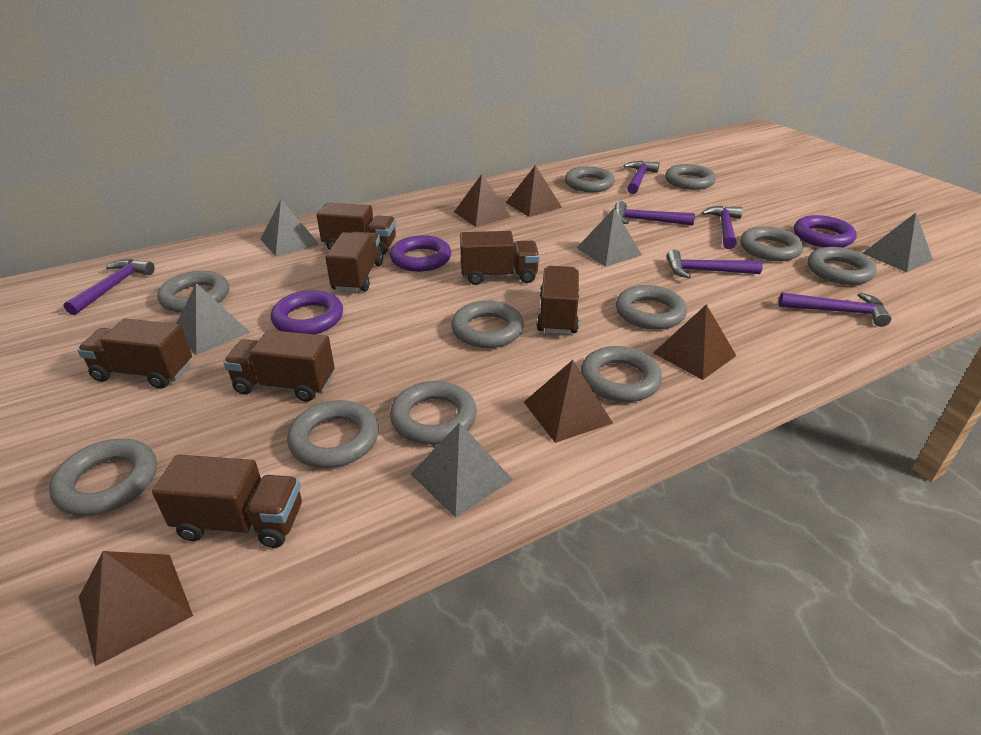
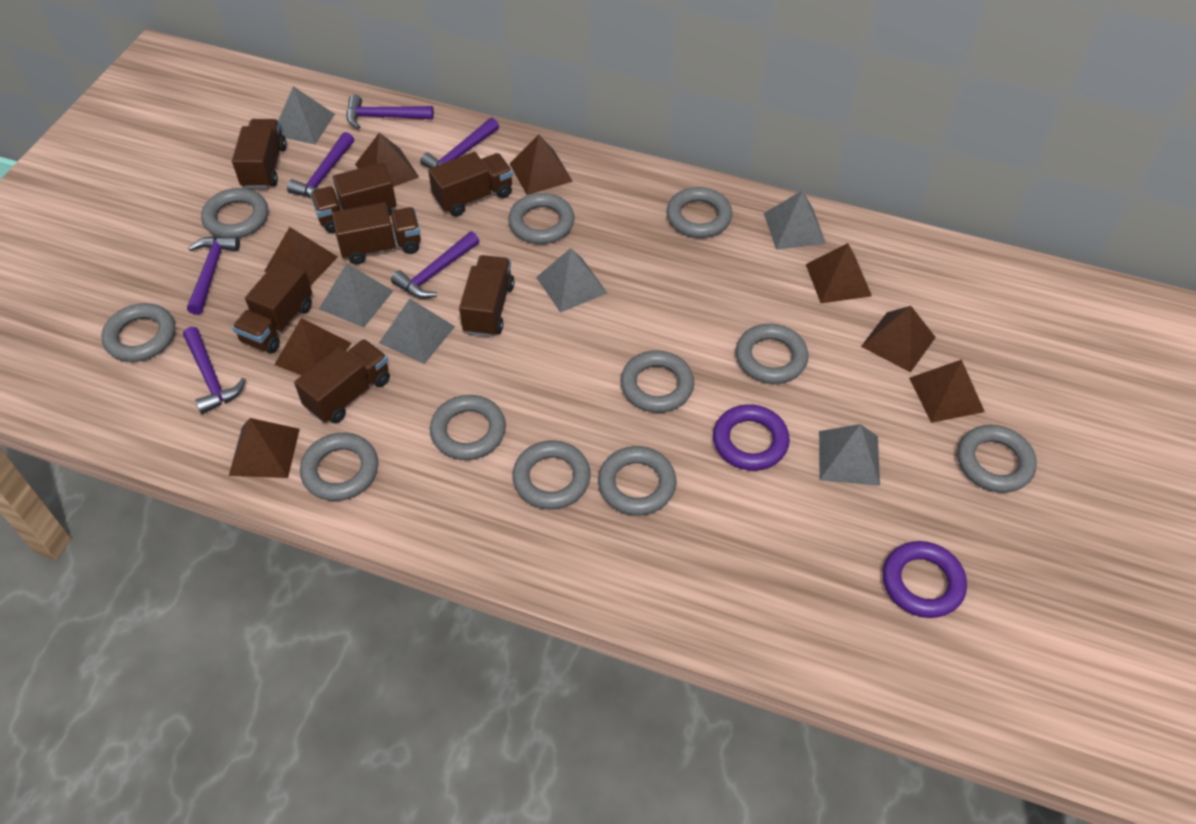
brown pyramid: 5 -> 8
grey pyramid: 5 -> 6
purple ring: 3 -> 2

